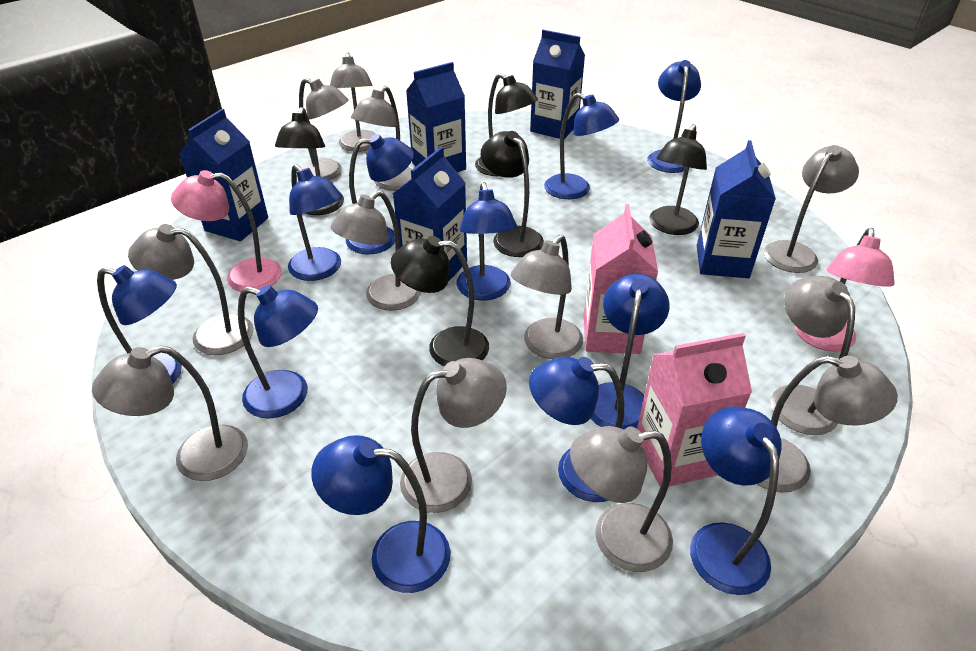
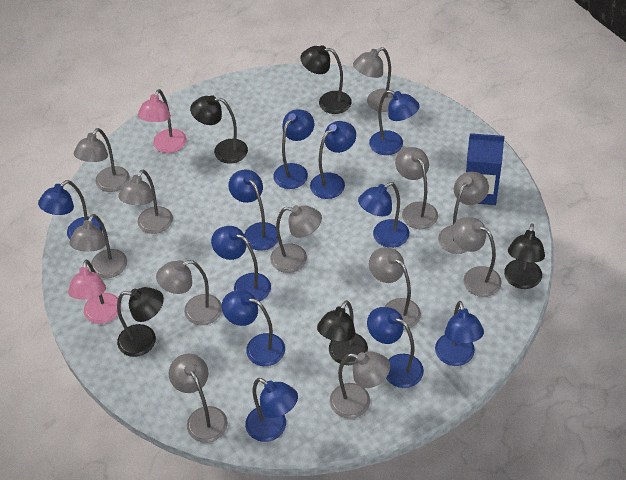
blue carton: 5 -> 1
pink carton: 2 -> 0

